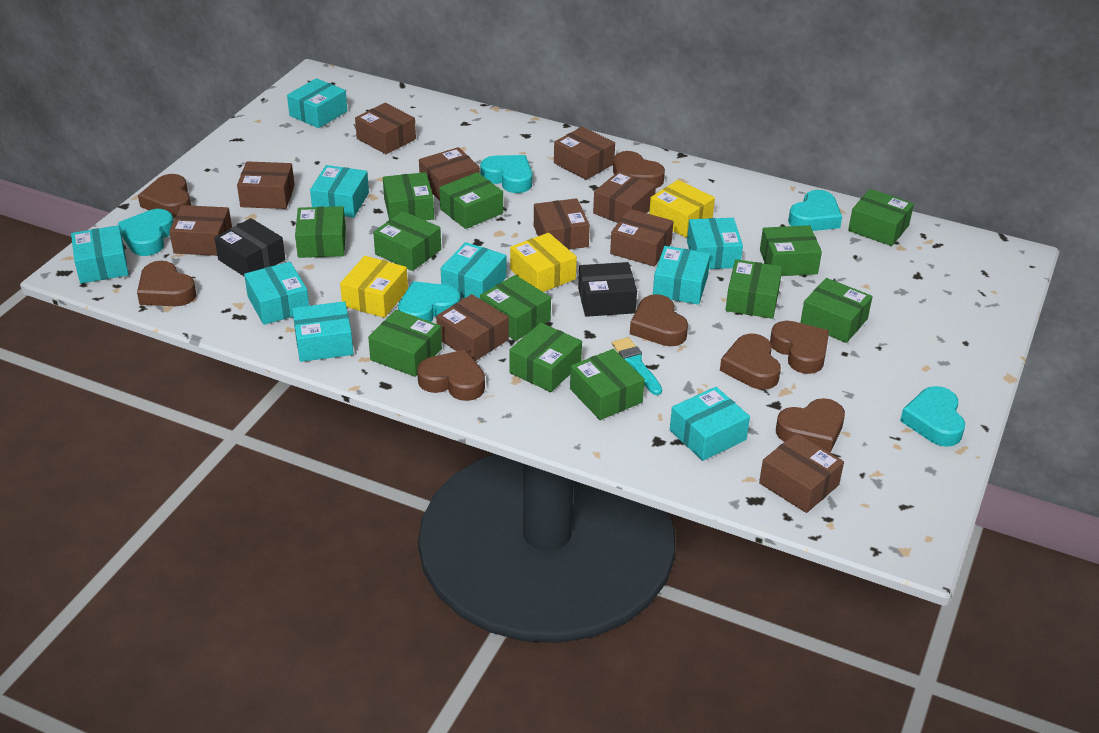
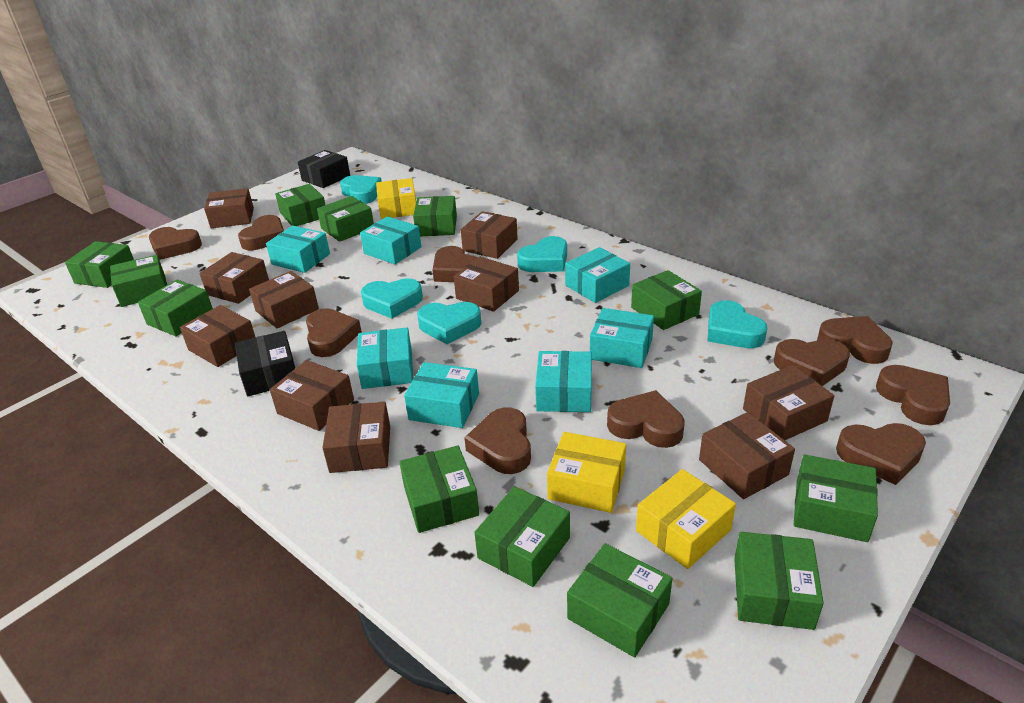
brown heart: 8 -> 10
turquoise box: 9 -> 7
turquoise brush: 1 -> 0

